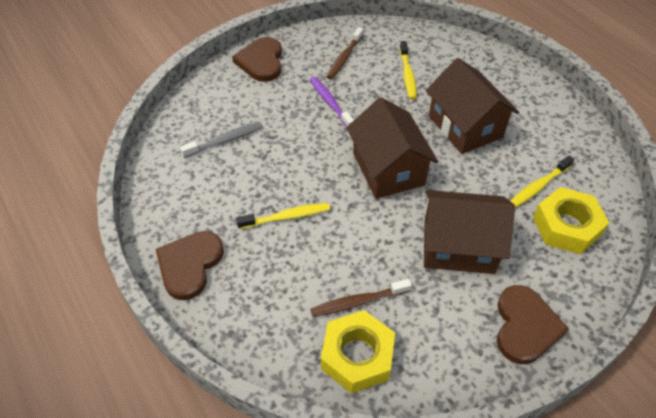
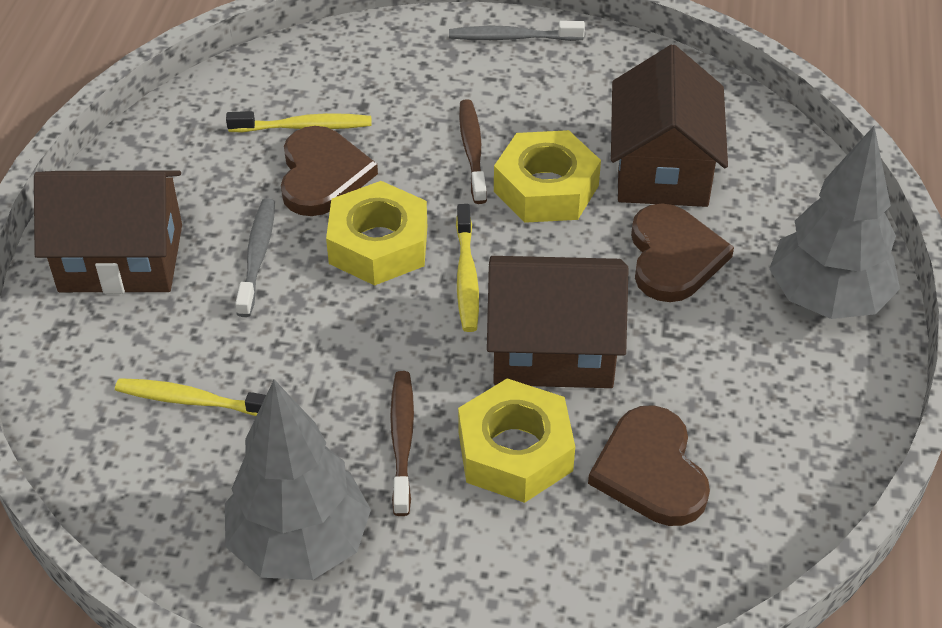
grey toothbrush: 1 -> 2
grey tree: 0 -> 2
purple toothbrush: 1 -> 0
yellow nut: 2 -> 3

